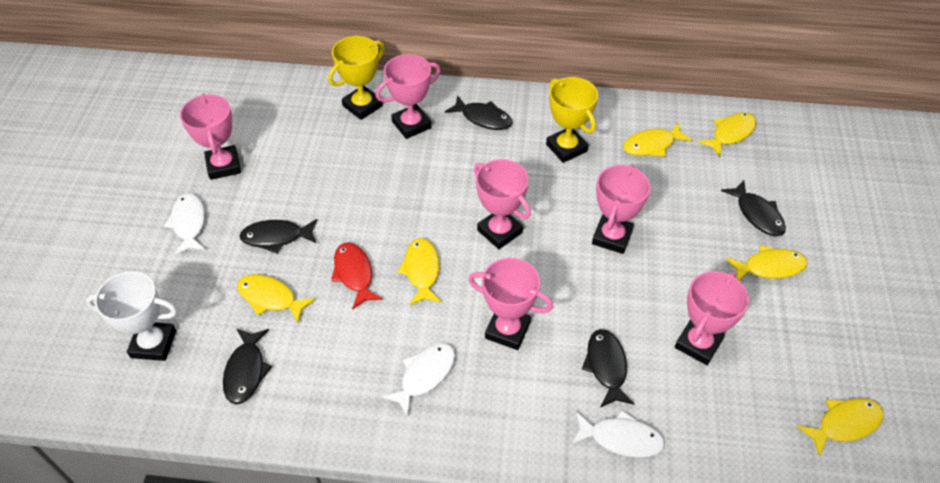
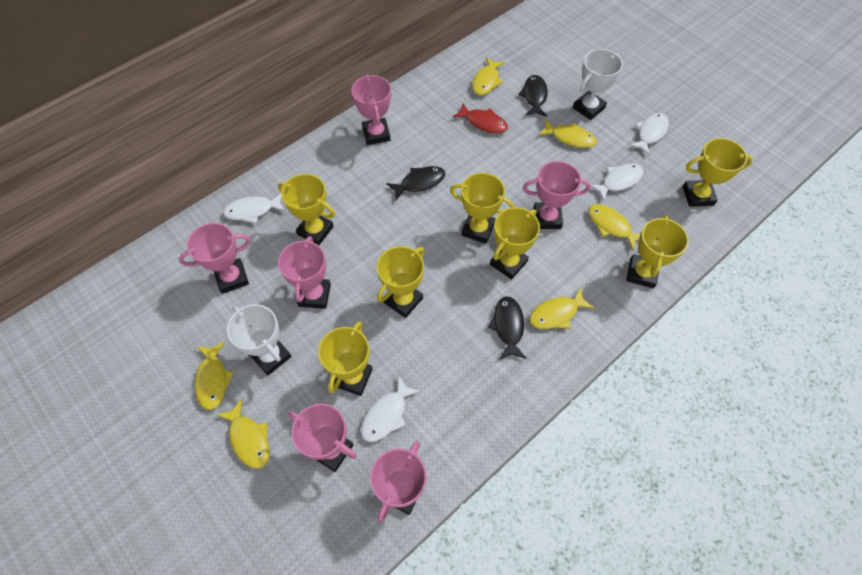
black fish: 5 -> 3
white fish: 3 -> 4
white trophy: 1 -> 2
yellow trophy: 2 -> 7

